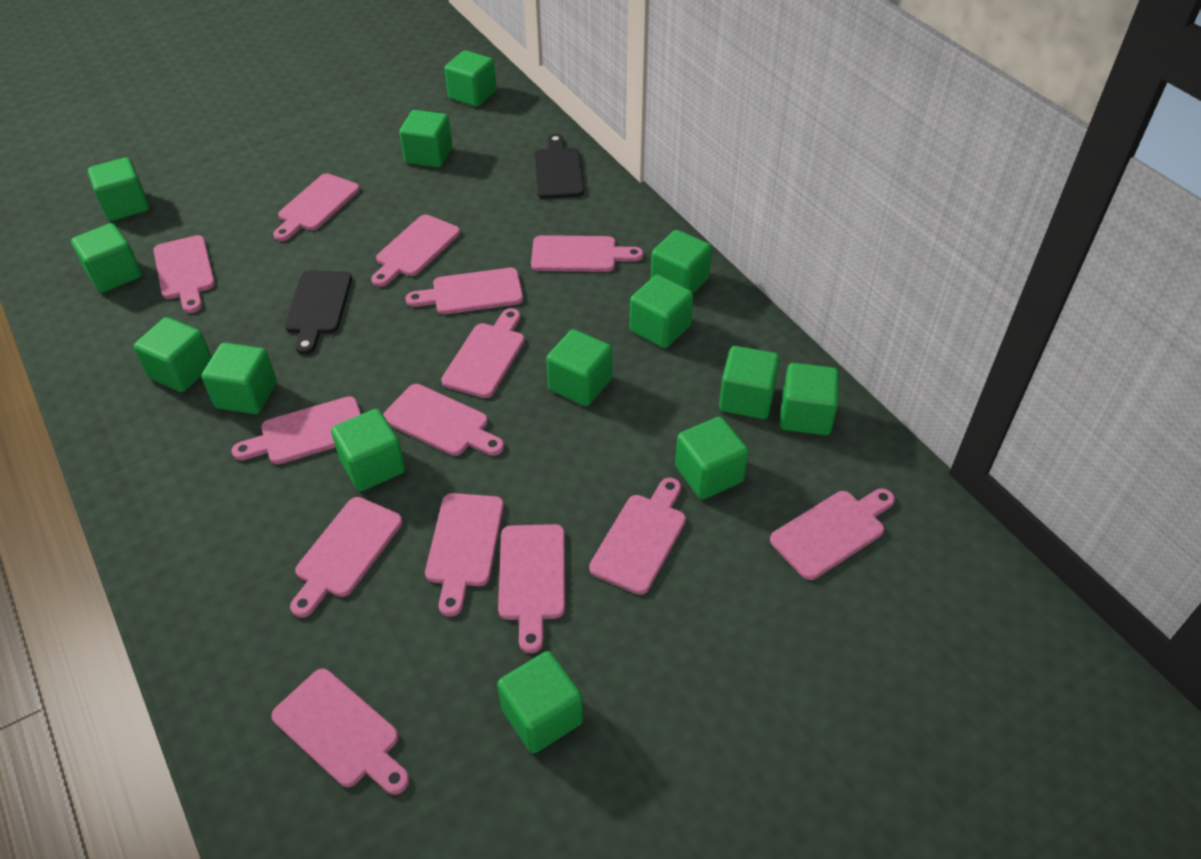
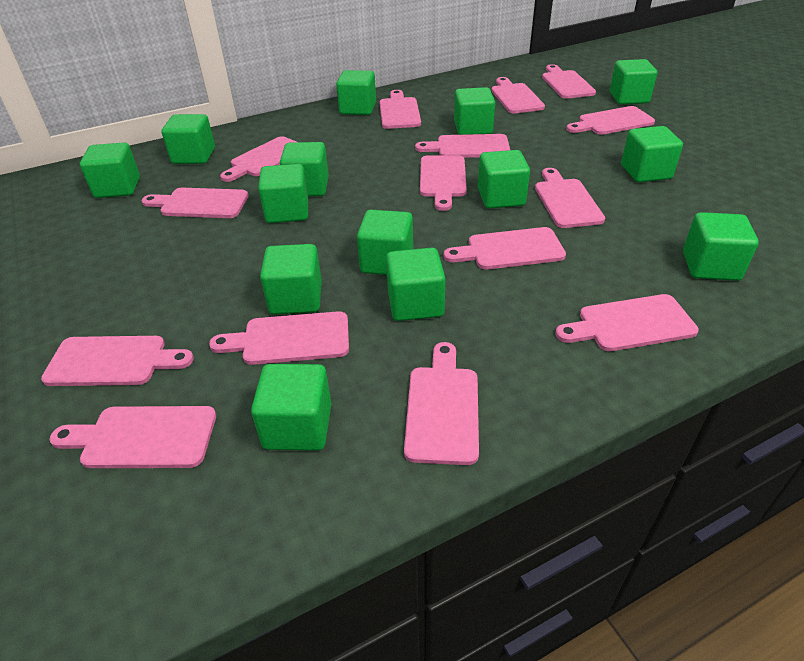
black cutting board: 2 -> 0
pink cutting board: 14 -> 15

